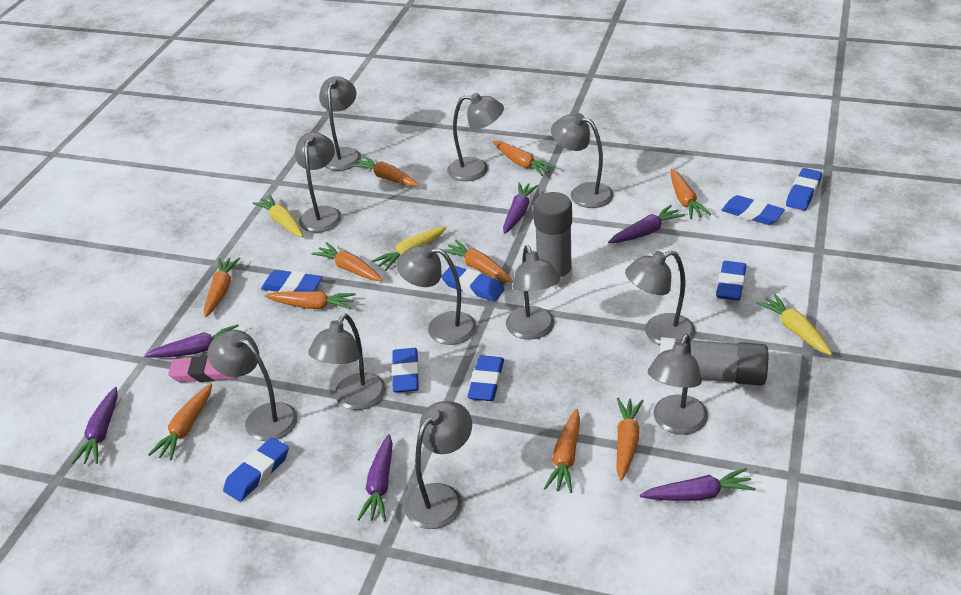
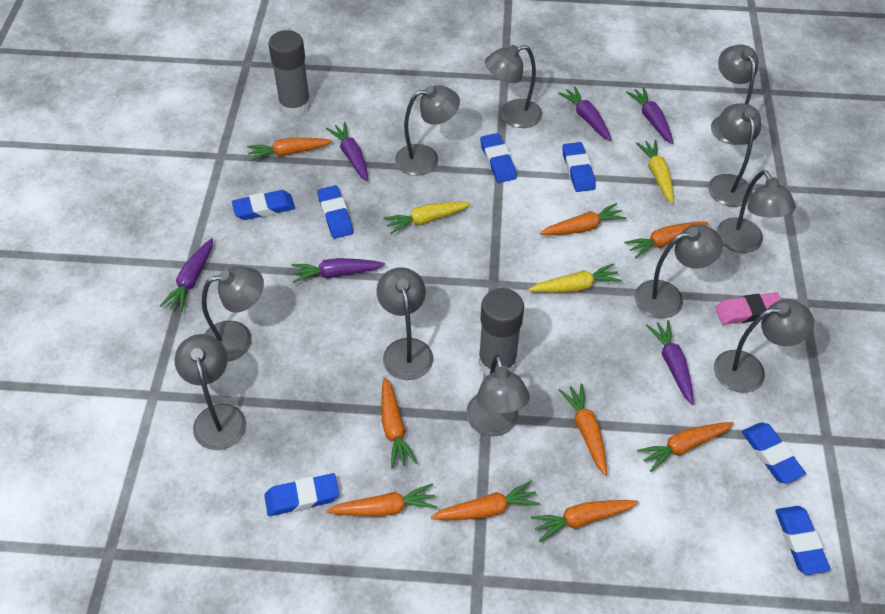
blue eraser: 8 -> 7
orange carrot: 10 -> 9

